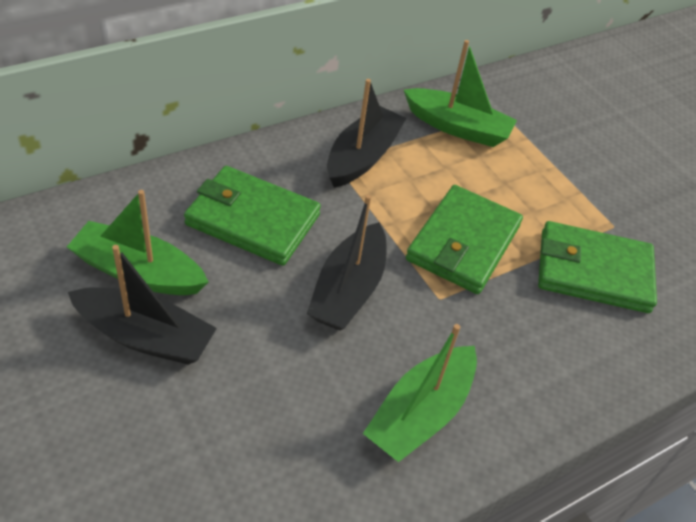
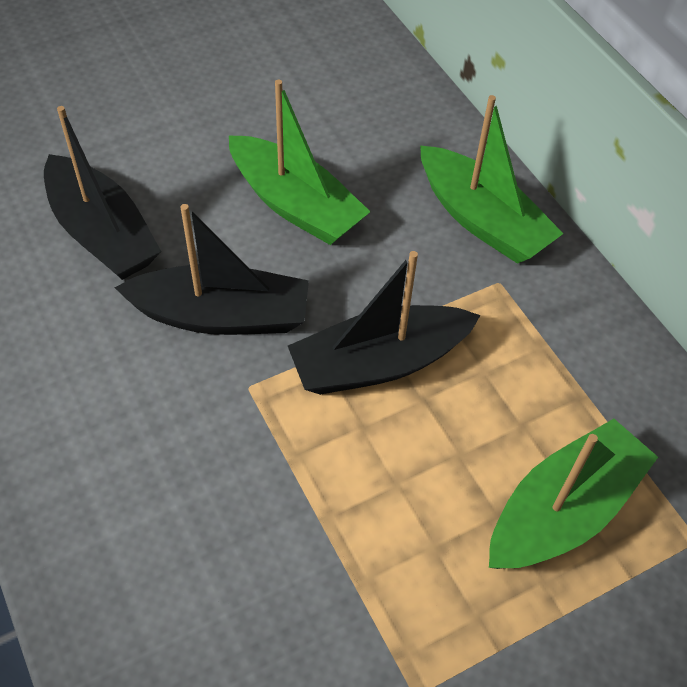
green wallet: 3 -> 0

